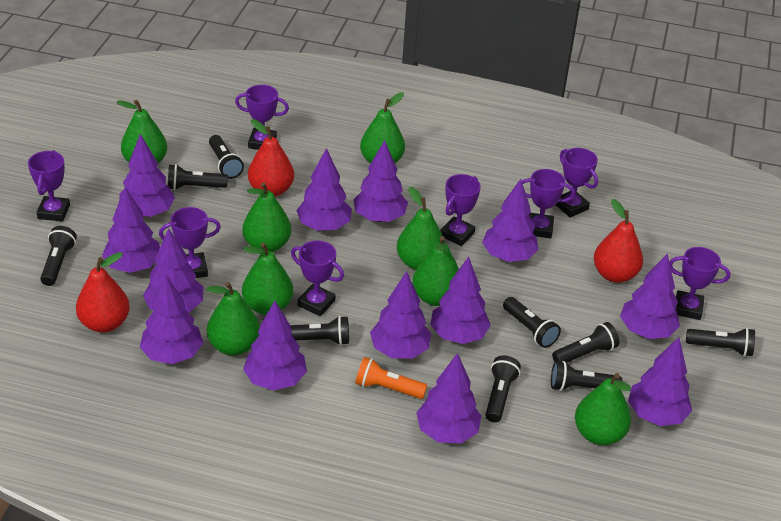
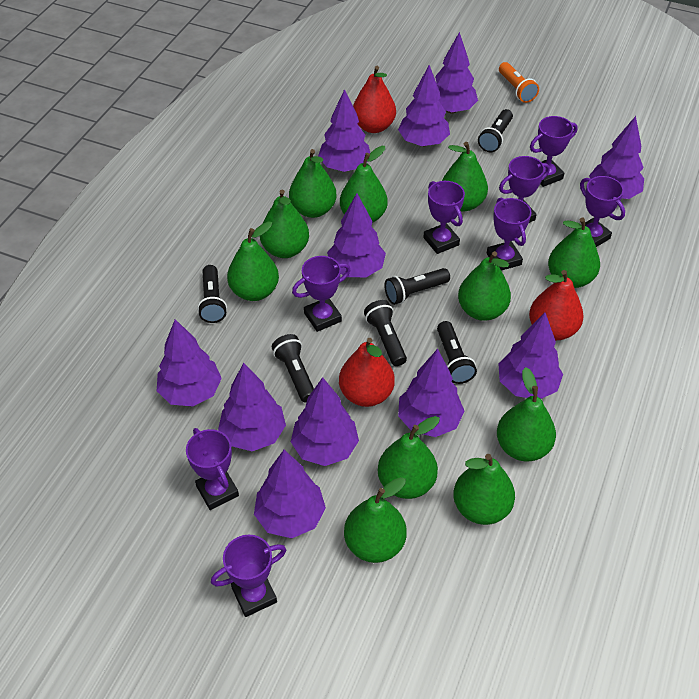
black flashlight: 9 -> 6
green pear: 8 -> 11
purple tree: 13 -> 11

